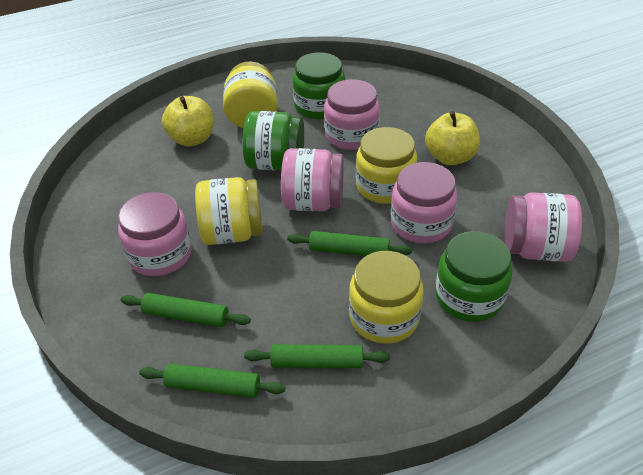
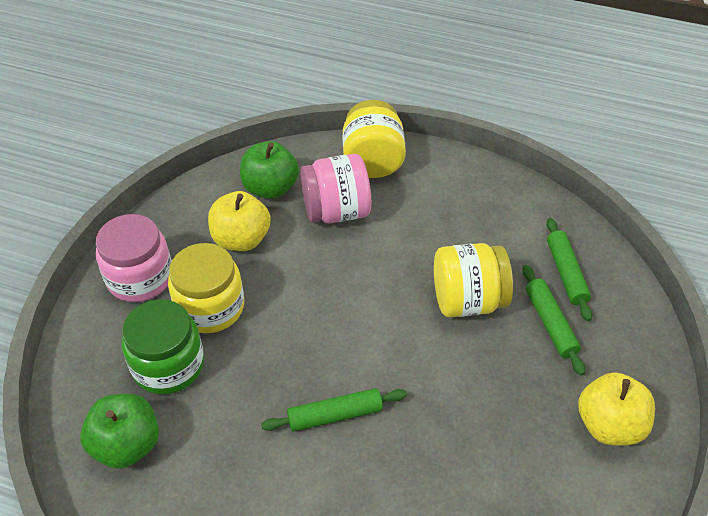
green apple: 0 -> 2
green jar: 3 -> 1
green rolling pin: 4 -> 3
pink jar: 5 -> 2
yellow jar: 4 -> 3

